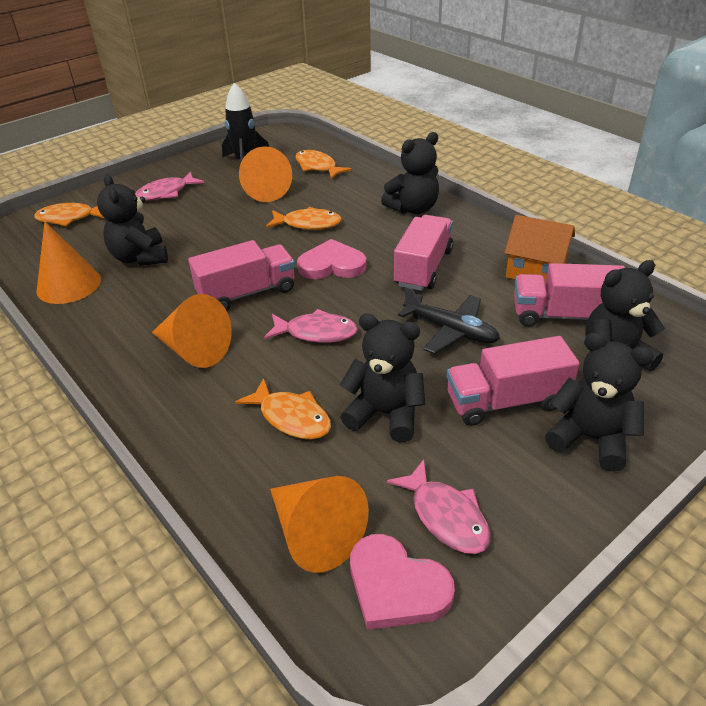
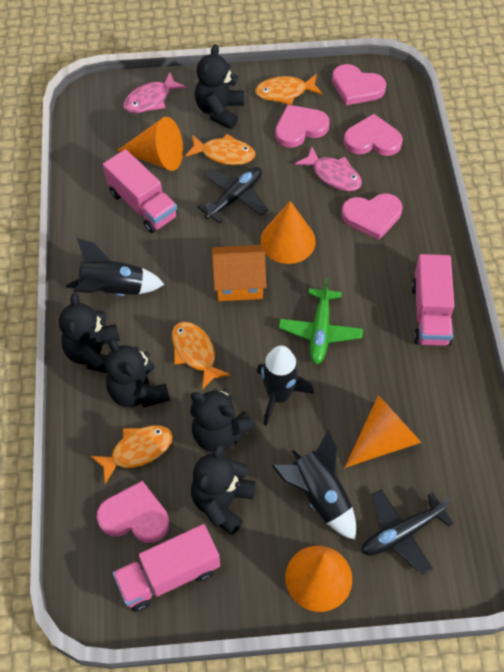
black plane: 1 -> 2
black rocket: 1 -> 3
green plane: 0 -> 1
pink fish: 3 -> 2
pink heart: 2 -> 5
pink truck: 4 -> 3

